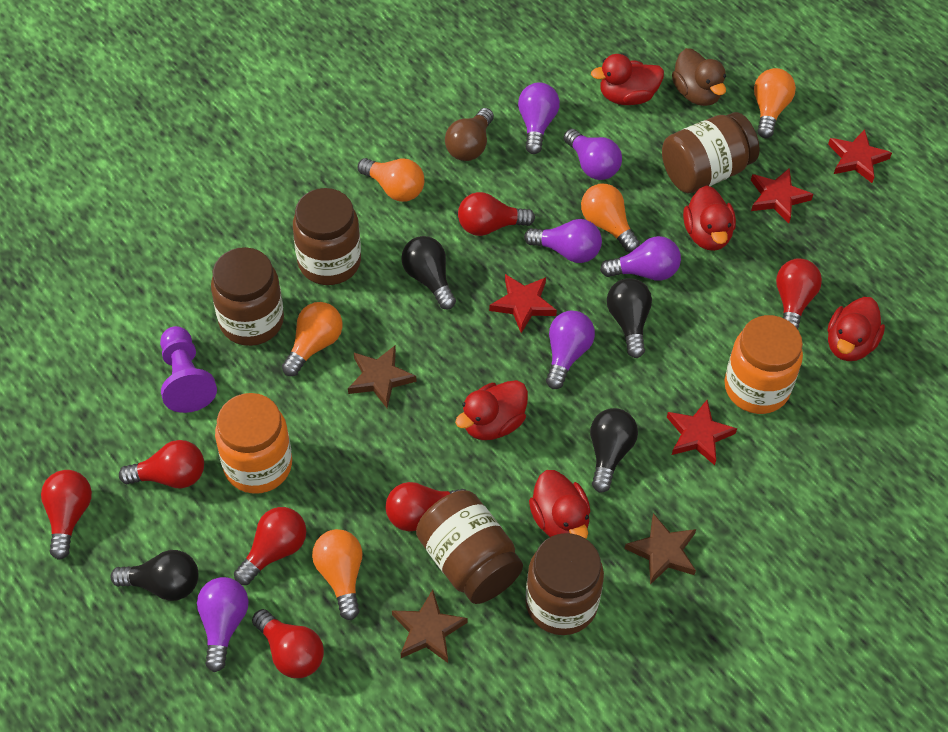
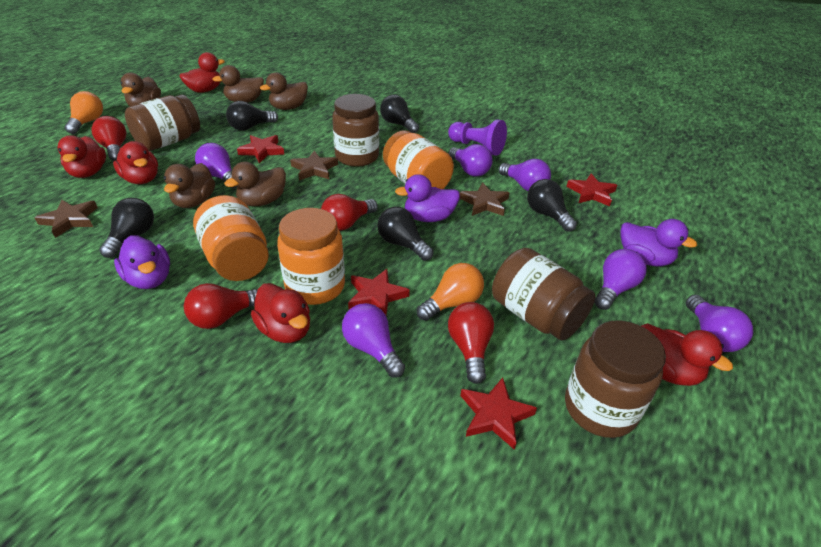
black light bulb: 4 -> 5
brown duck: 1 -> 5
brown jar: 5 -> 4
brown light bulb: 1 -> 0
orange jar: 2 -> 3
orange light bulb: 5 -> 2
purple duck: 0 -> 3
red light bulb: 7 -> 4

